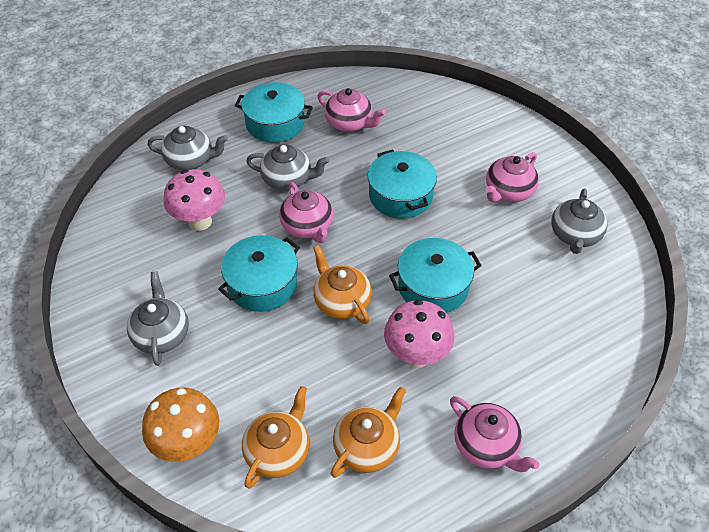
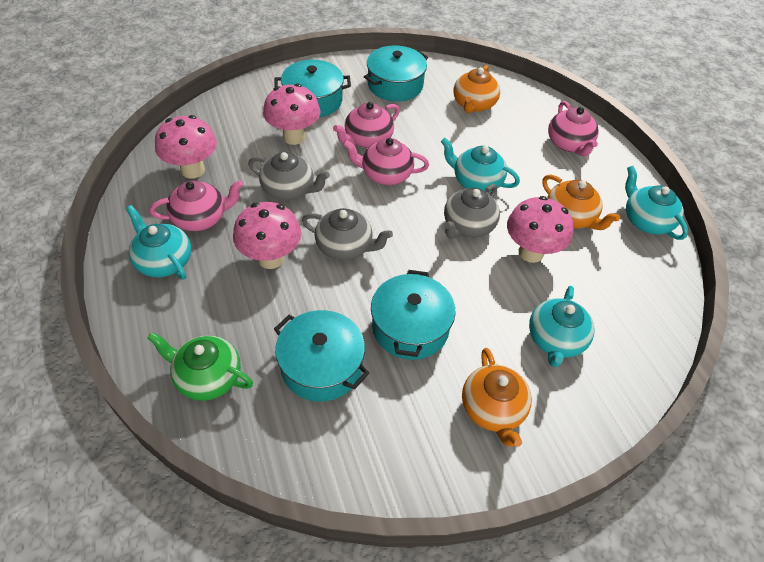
green teapot: 0 -> 1
grey teapot: 4 -> 3
orange mushroom: 1 -> 0
pink mushroom: 2 -> 4
turquoise teapot: 0 -> 4

